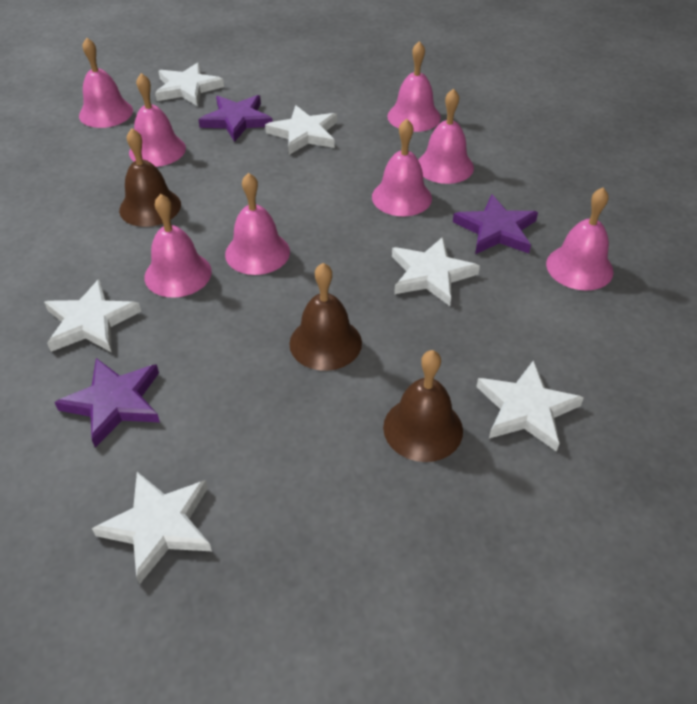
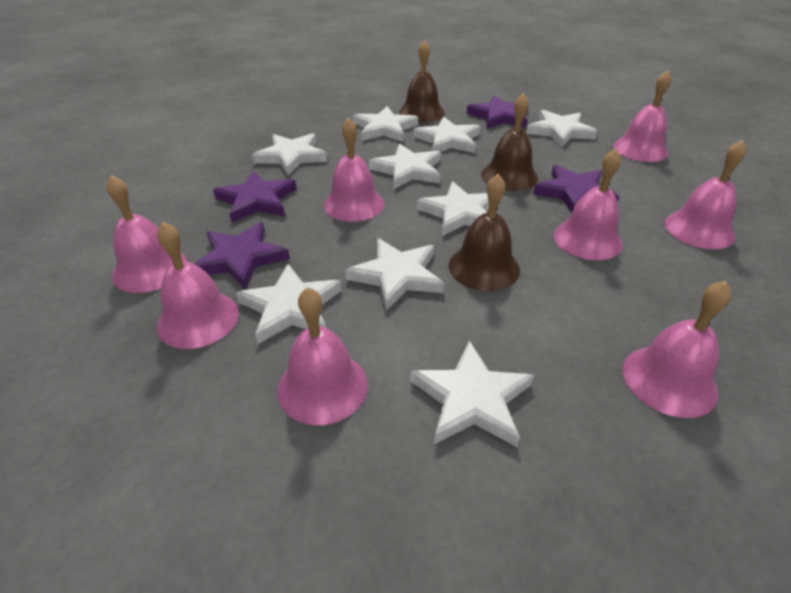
purple star: 3 -> 4
white star: 6 -> 9

